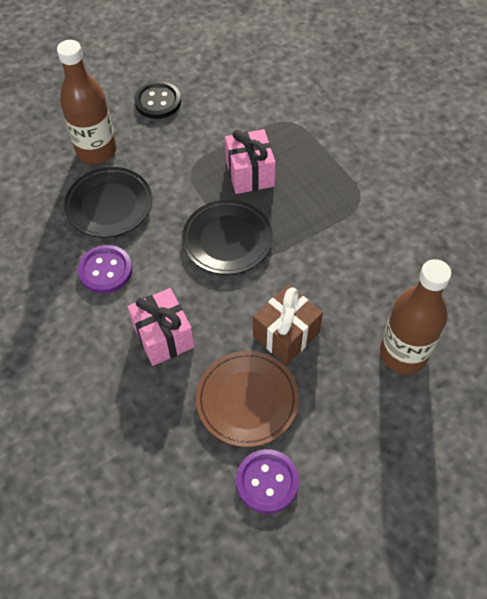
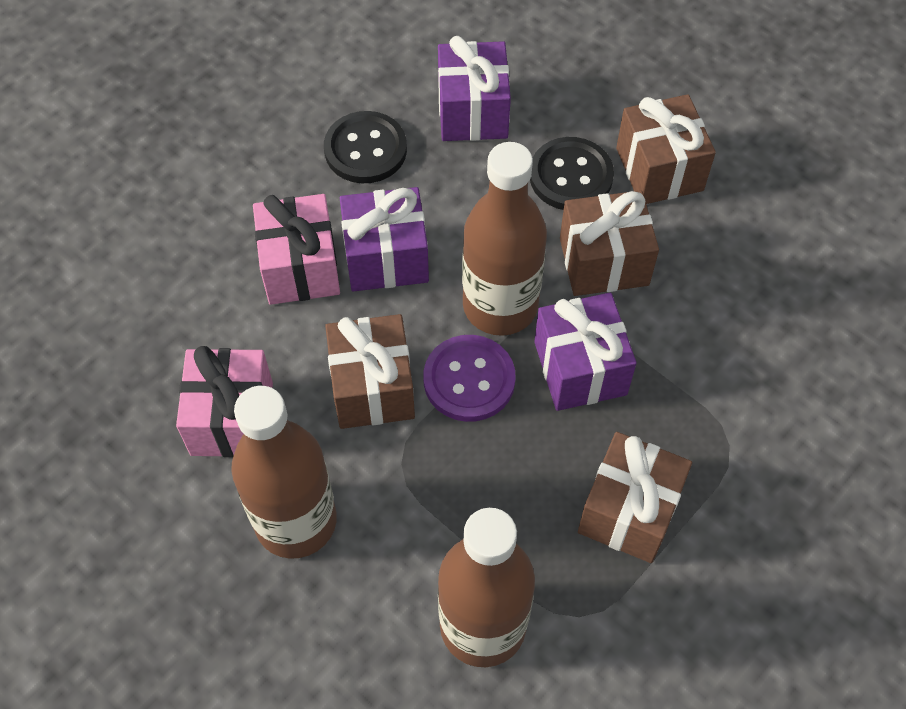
black button: 1 -> 2
black plate: 2 -> 0
brown bottle: 2 -> 3
brown gift: 1 -> 4
brown plate: 1 -> 0
purple button: 2 -> 1
purple gift: 0 -> 3

